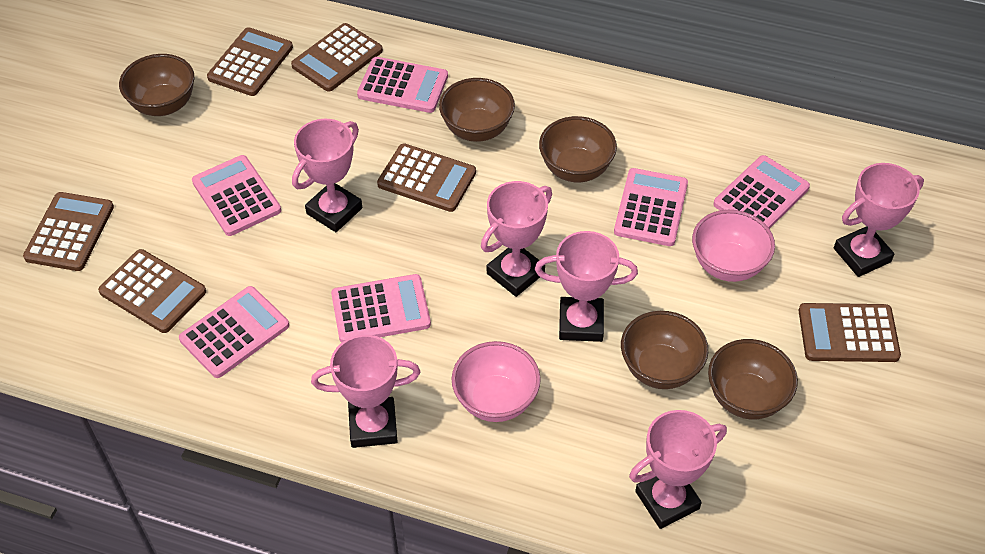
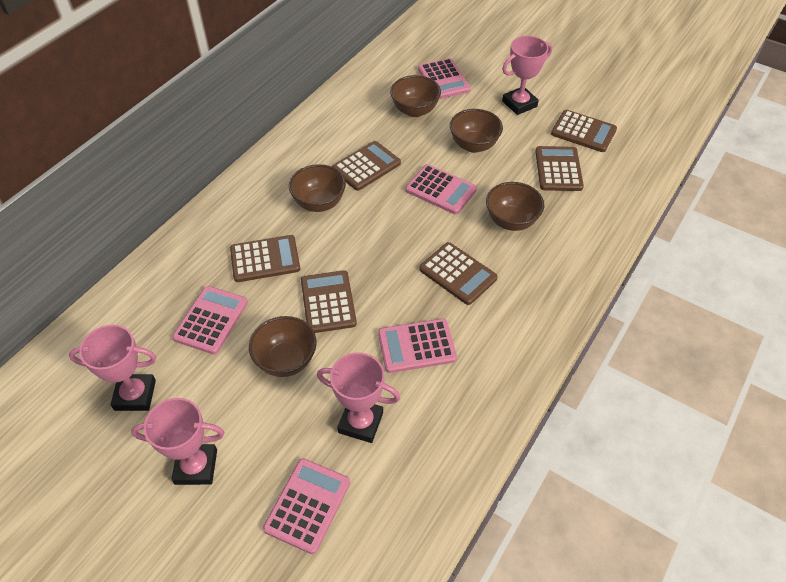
pink bowl: 2 -> 0
pink calculator: 6 -> 5
pink trophy: 6 -> 4

